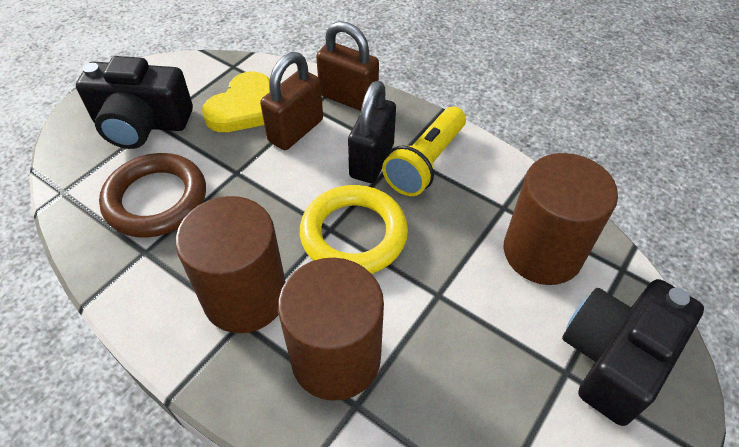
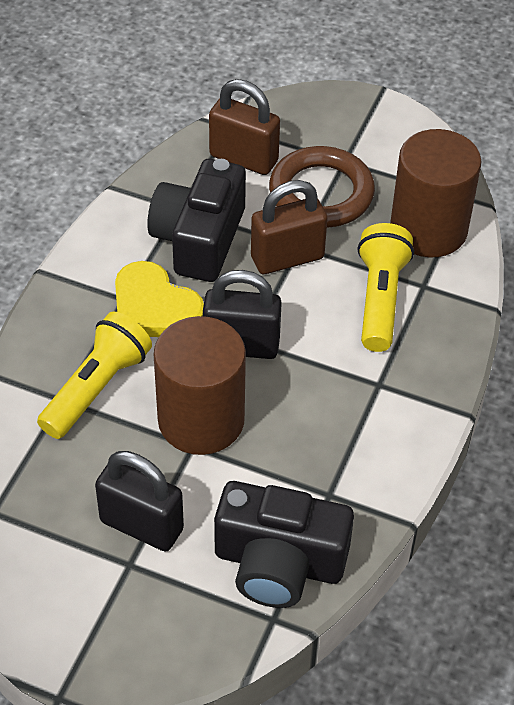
black padlock: 1 -> 2
brown cylinder: 3 -> 2
yellow flashlight: 1 -> 2
yellow ring: 1 -> 0

